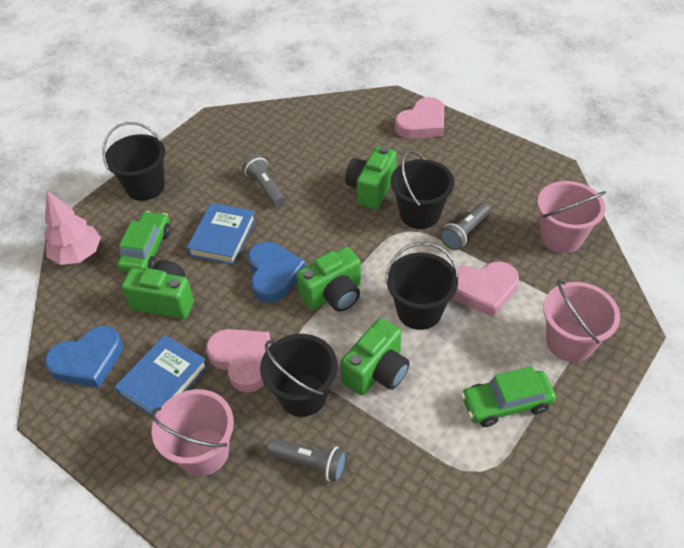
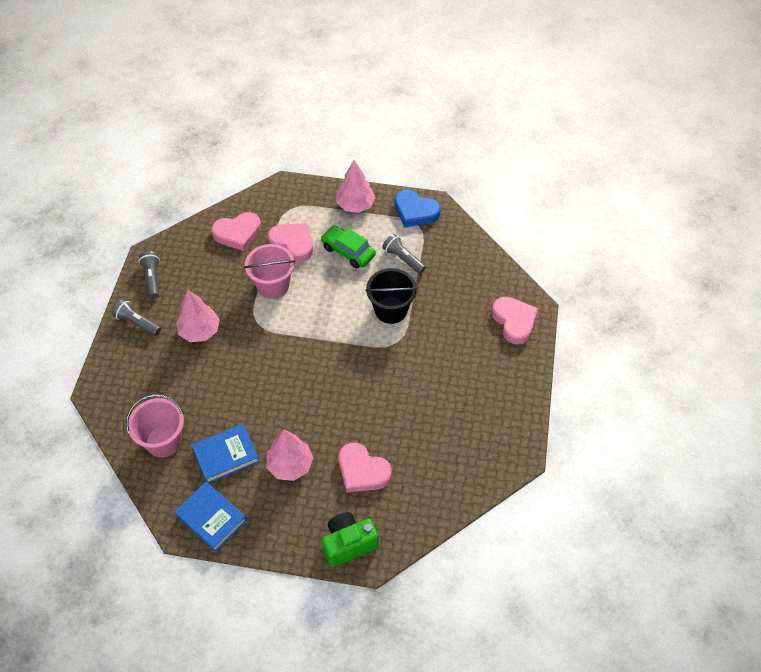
black bucket: 4 -> 1
blue heart: 2 -> 1
green camera: 4 -> 1
green car: 2 -> 1
pink bucket: 3 -> 2
pink heart: 3 -> 4
pink tree: 1 -> 3

